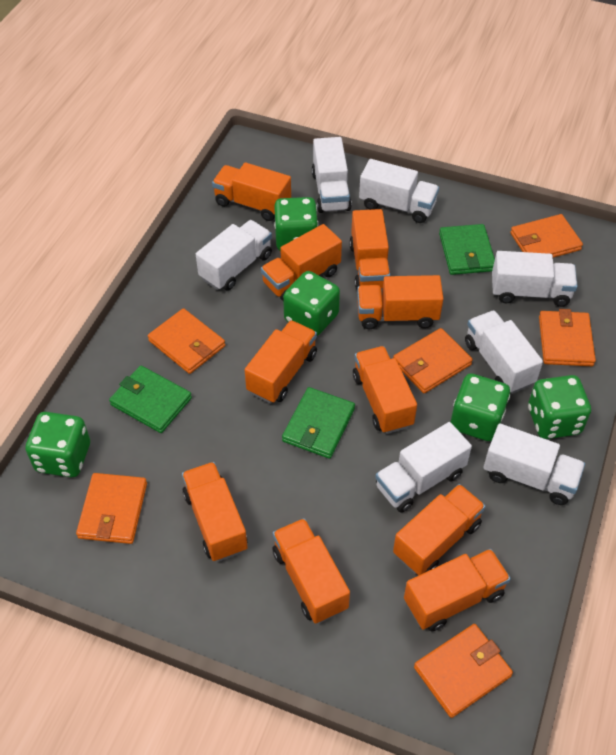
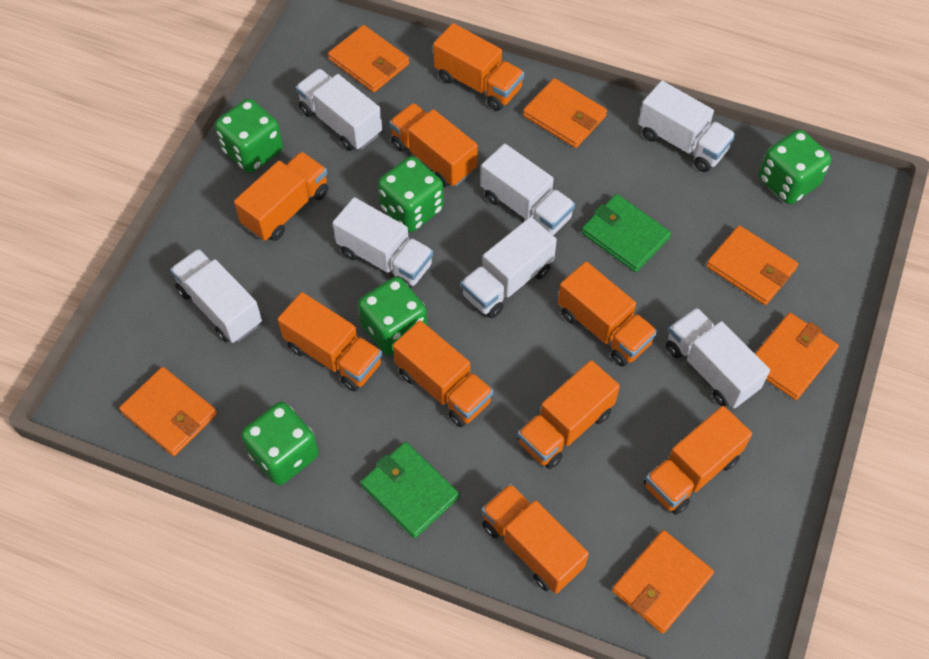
green wallet: 3 -> 2
orange truck: 10 -> 9

